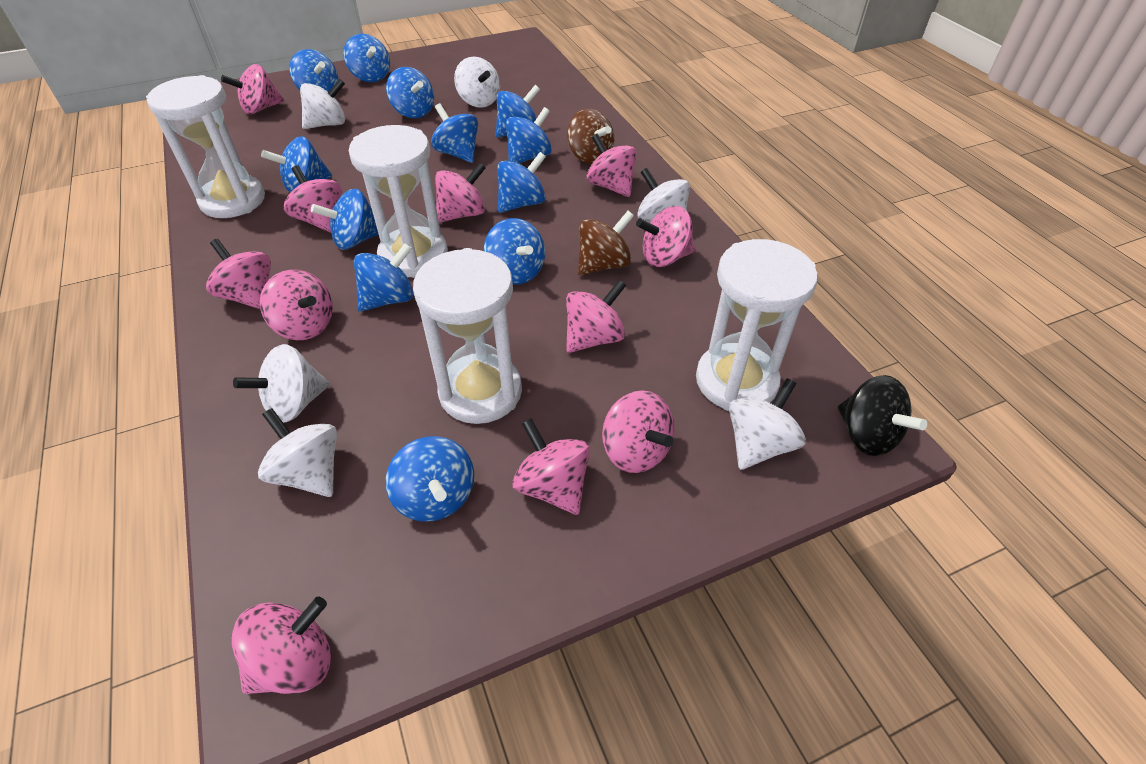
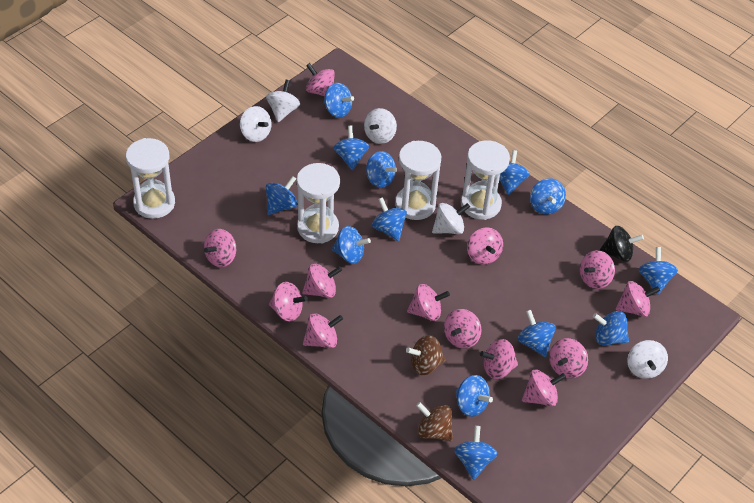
blue spinning top: 12 -> 13
pink spinning top: 11 -> 13
white spinning top: 6 -> 5

